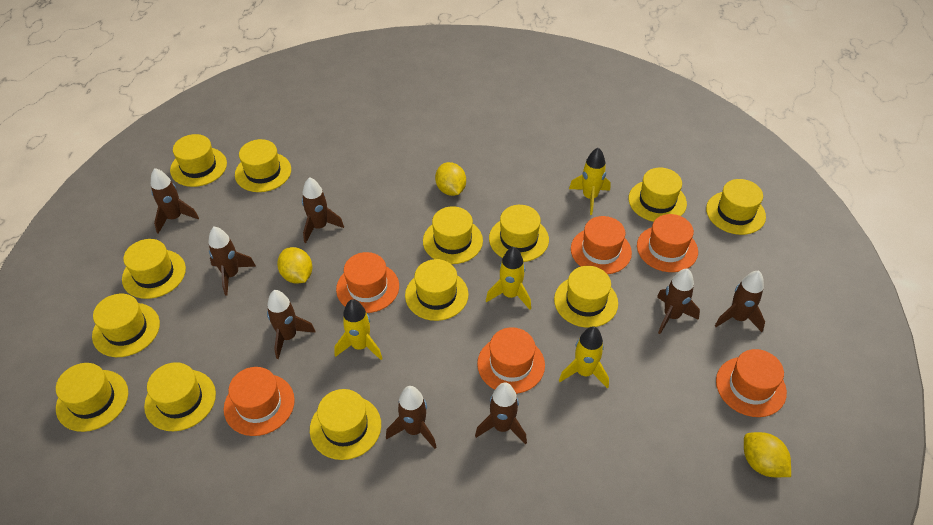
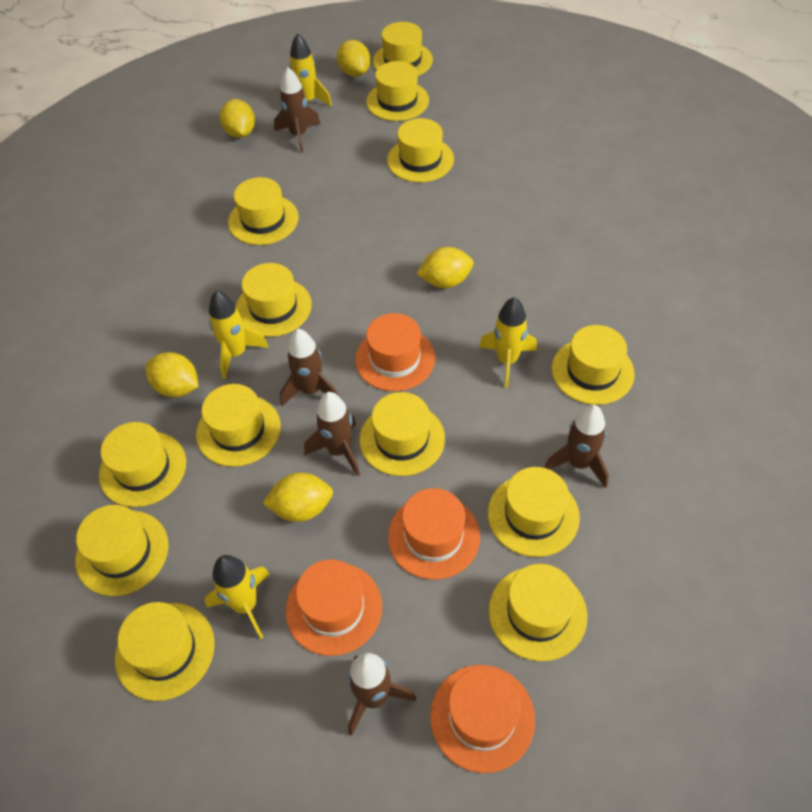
brown rocket: 8 -> 5
orange hat: 6 -> 4
yellow lemon: 3 -> 5

